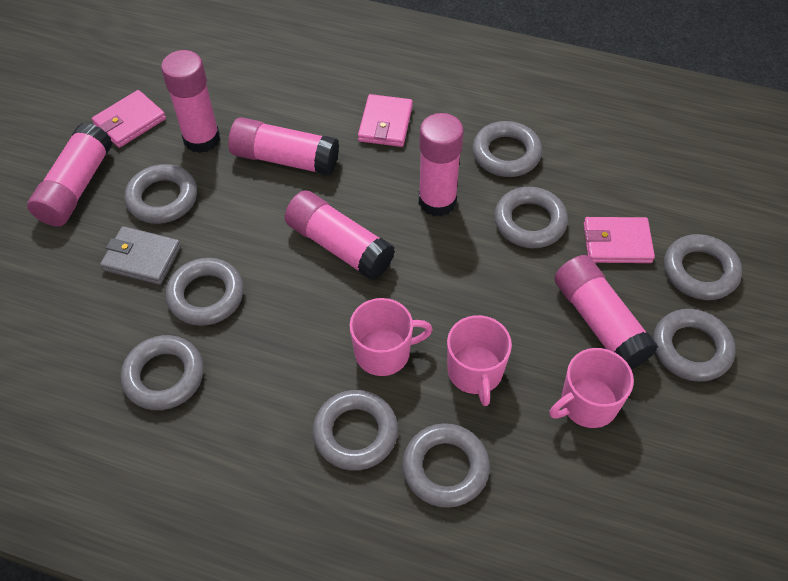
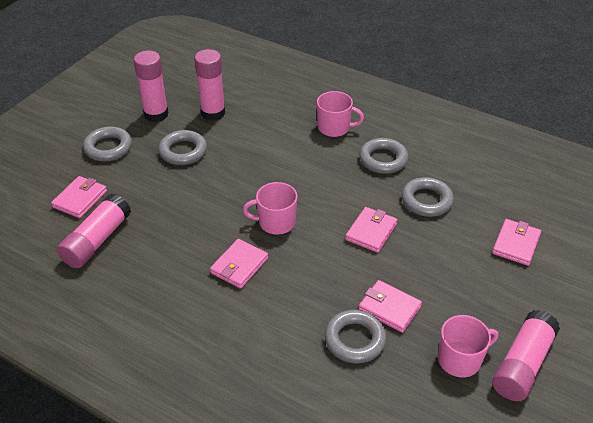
grey ring: 9 -> 5
grey wallet: 1 -> 0
pink glue stick: 6 -> 4
pink wallet: 3 -> 5

